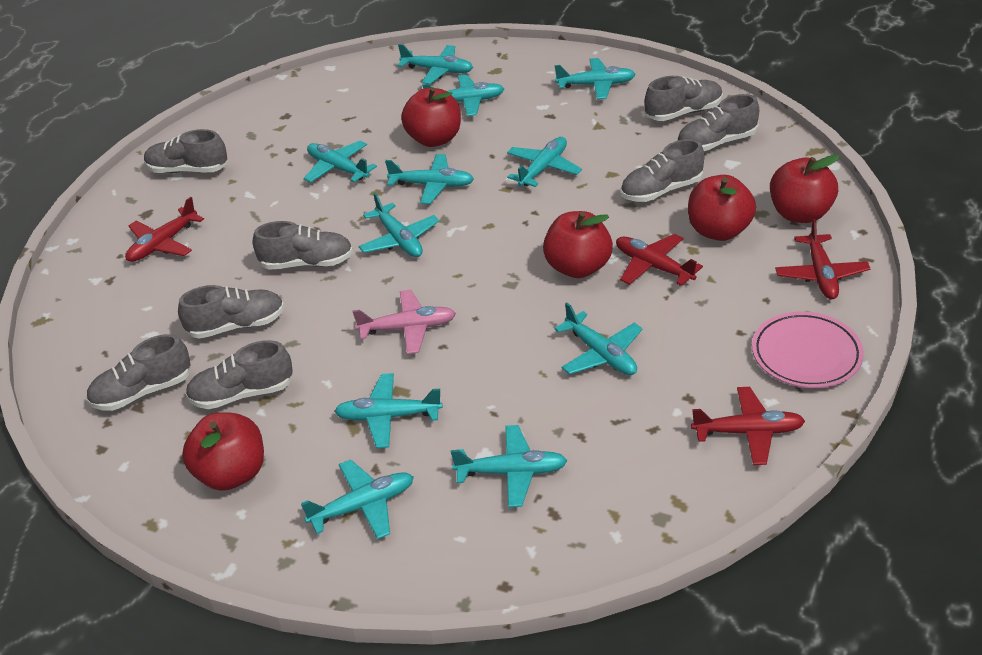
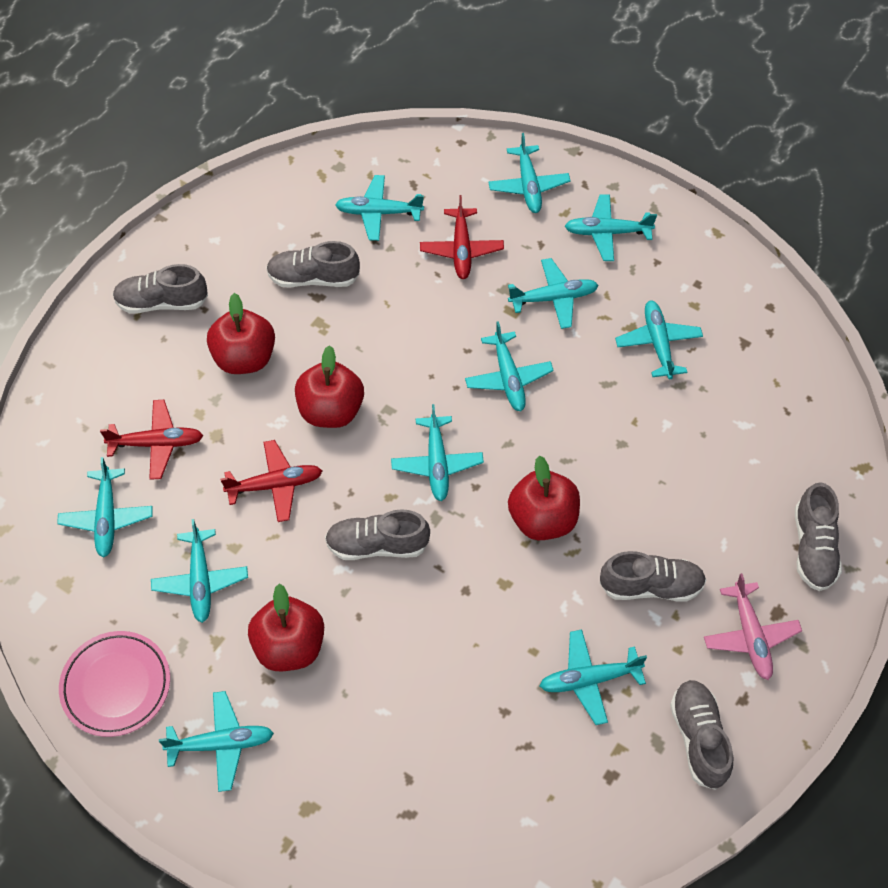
grey shoe: 8 -> 6
red apple: 5 -> 4
red plane: 4 -> 3

